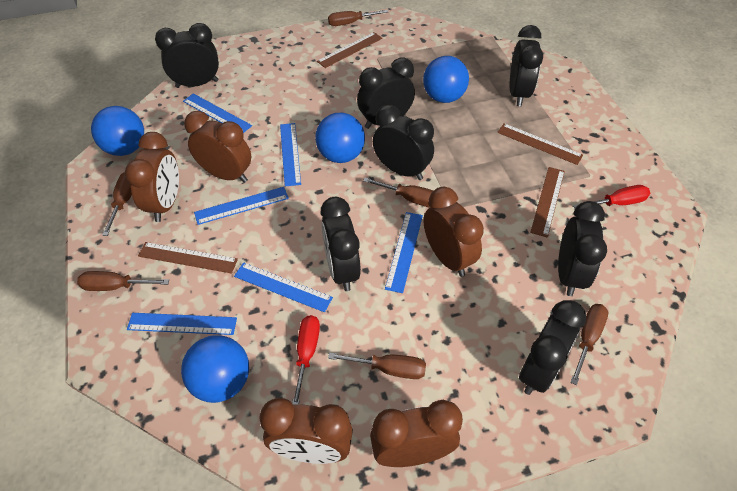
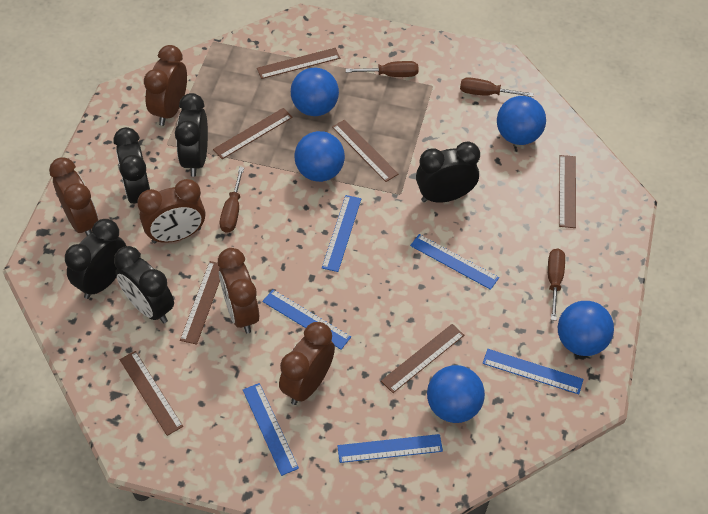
black clock: 7 -> 5
blue ball: 4 -> 5
brown ruler: 4 -> 7
brown screwdriver: 6 -> 4
red screwdriver: 2 -> 0

